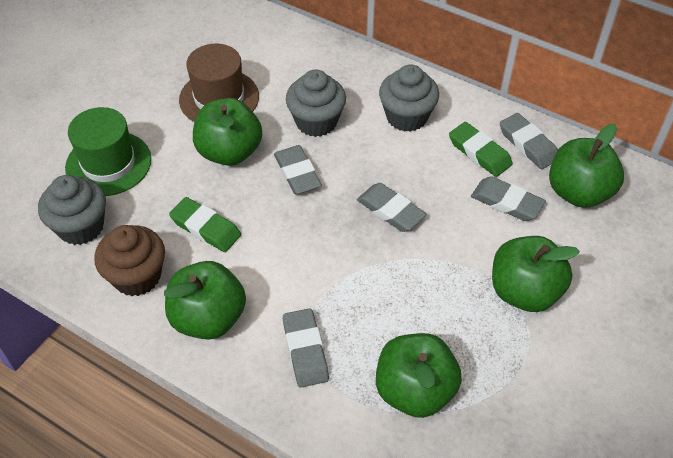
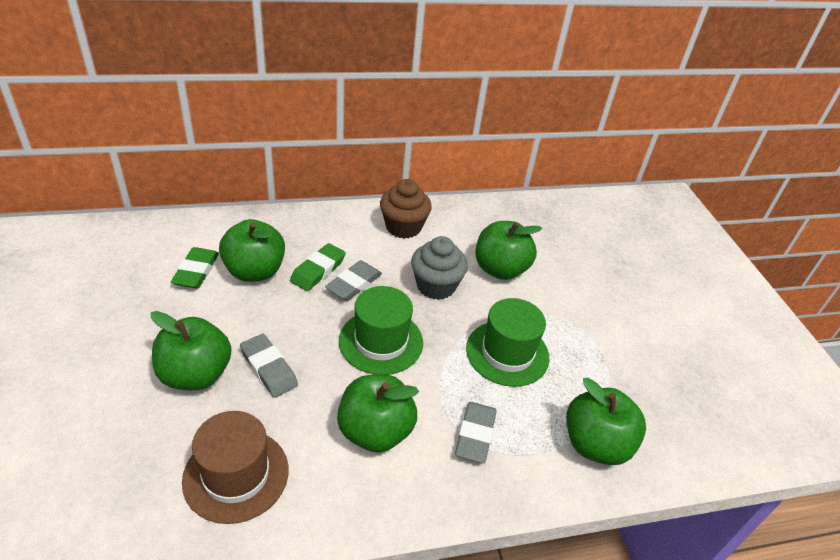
green hat: 1 -> 2
grey cupcake: 3 -> 1
grey eraser: 5 -> 3

